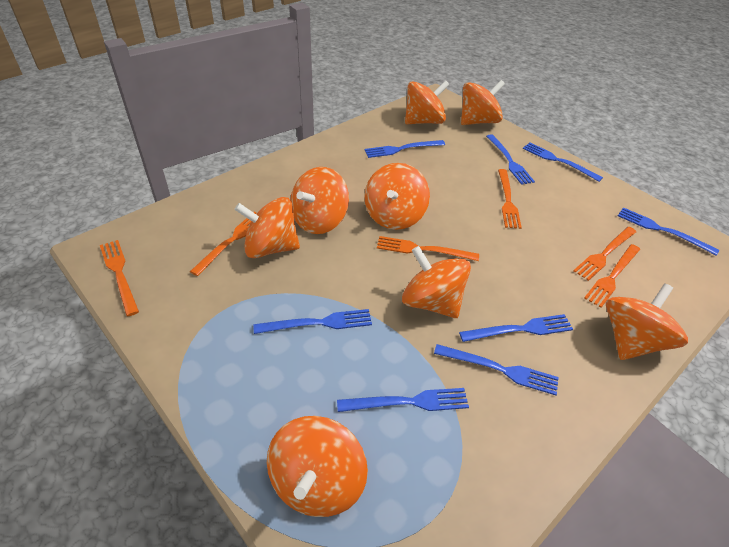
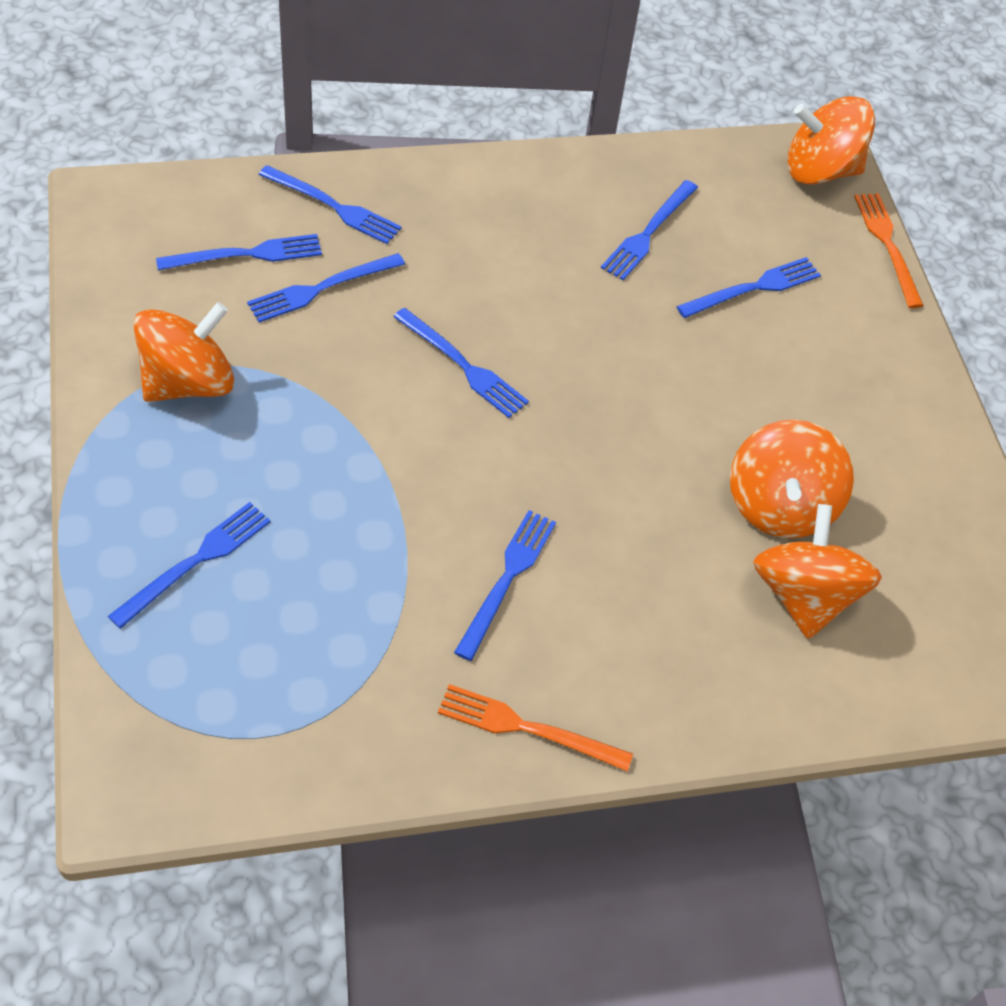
orange fork: 6 -> 2
orange spinning top: 8 -> 4

